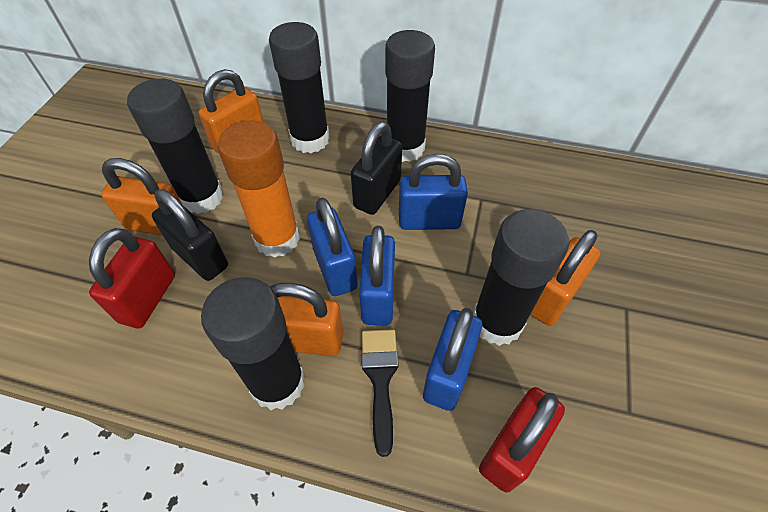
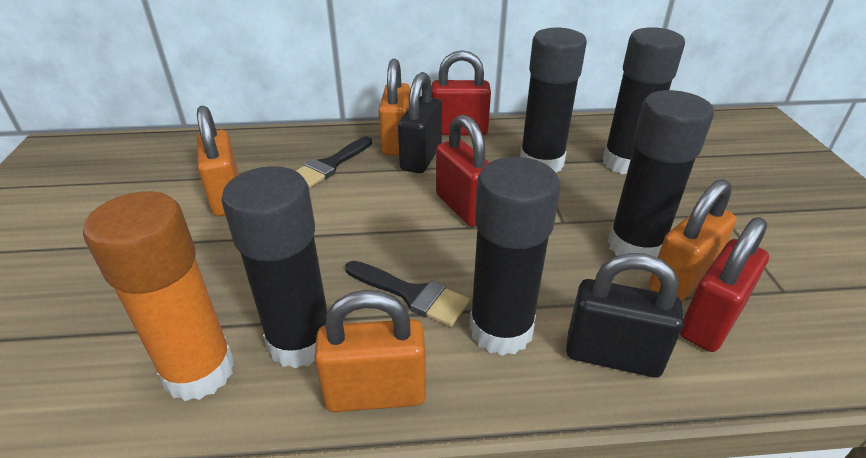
black brush: 1 -> 2
blue padlock: 4 -> 0
red padlock: 2 -> 3

